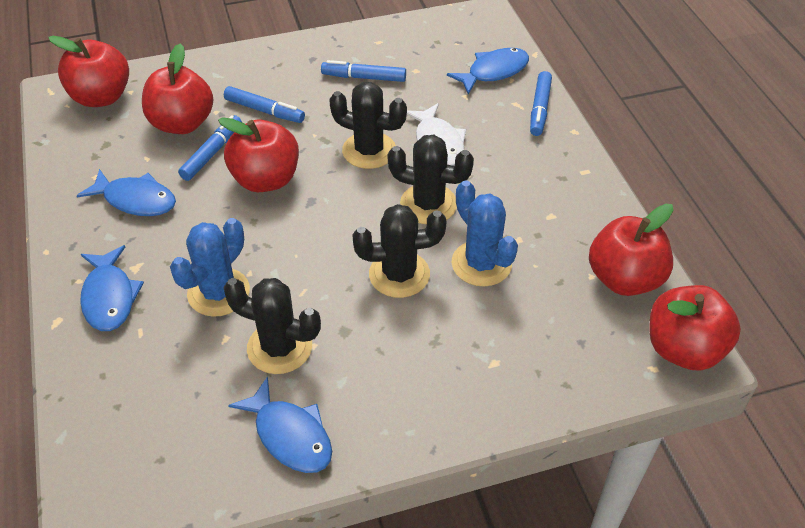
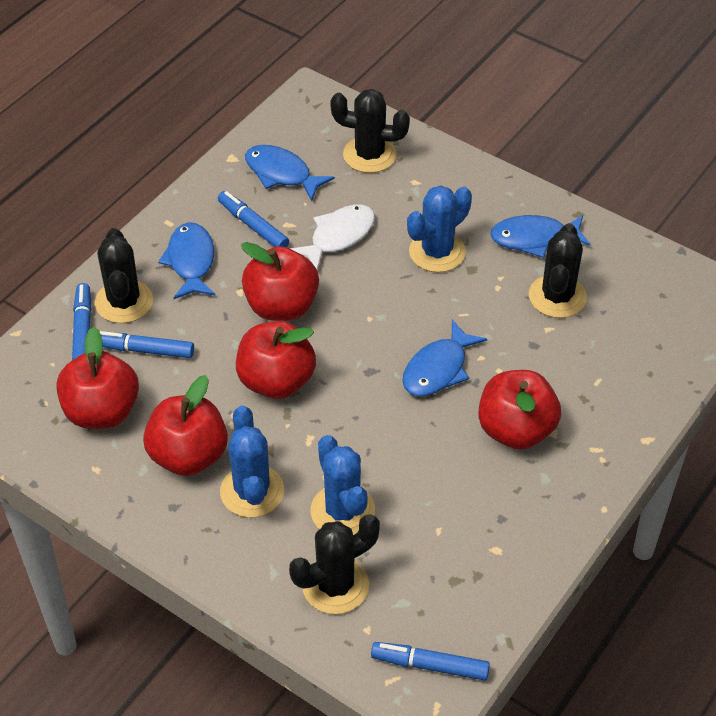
blue cactus: 2 -> 3

